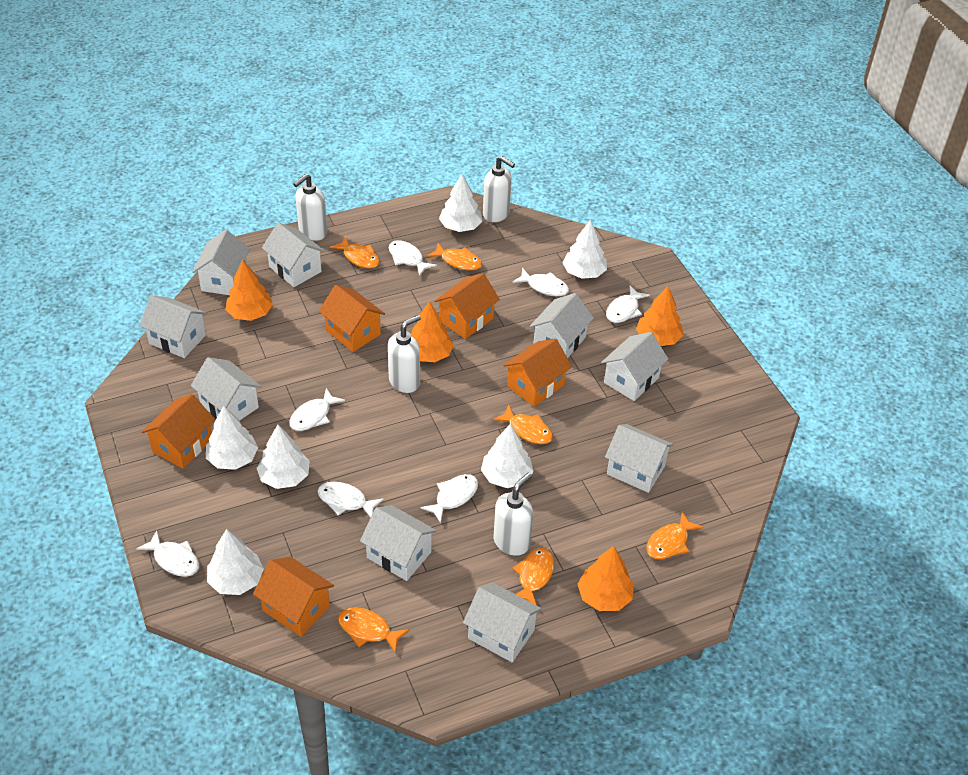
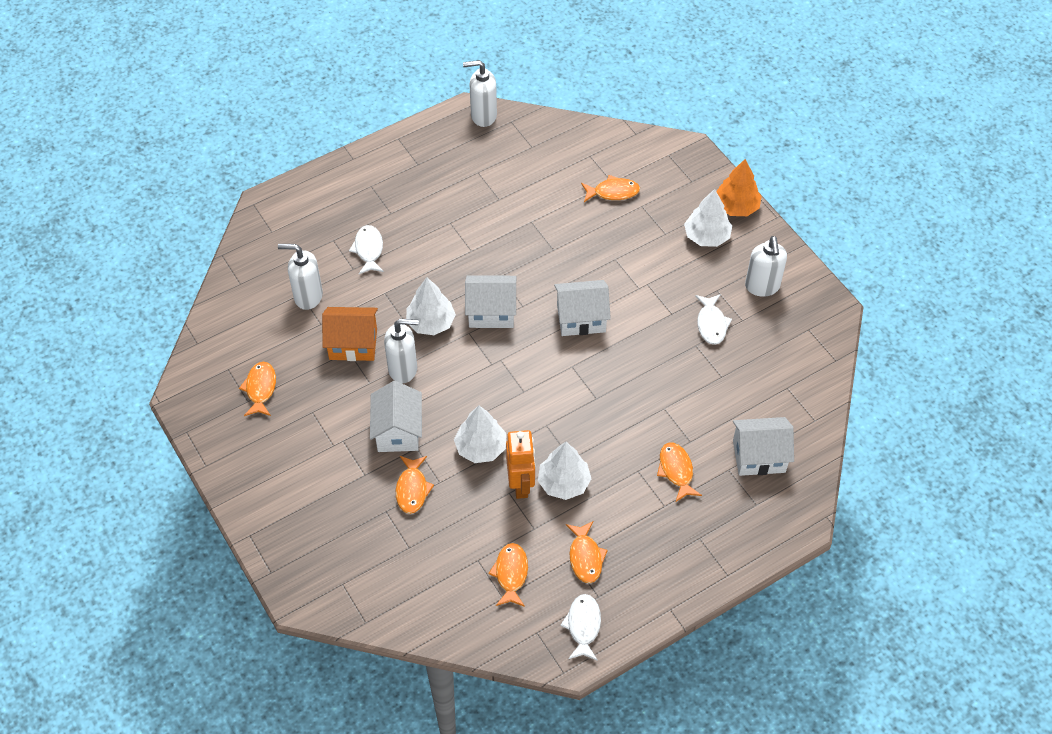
orange house: 5 -> 1
orange robot: 0 -> 1
orange tree: 4 -> 1
white fish: 7 -> 3
white house: 9 -> 4
white tree: 6 -> 4

